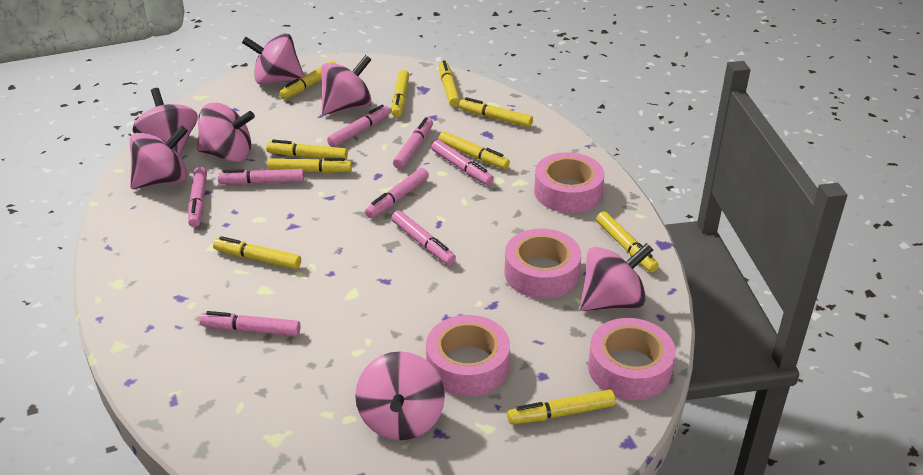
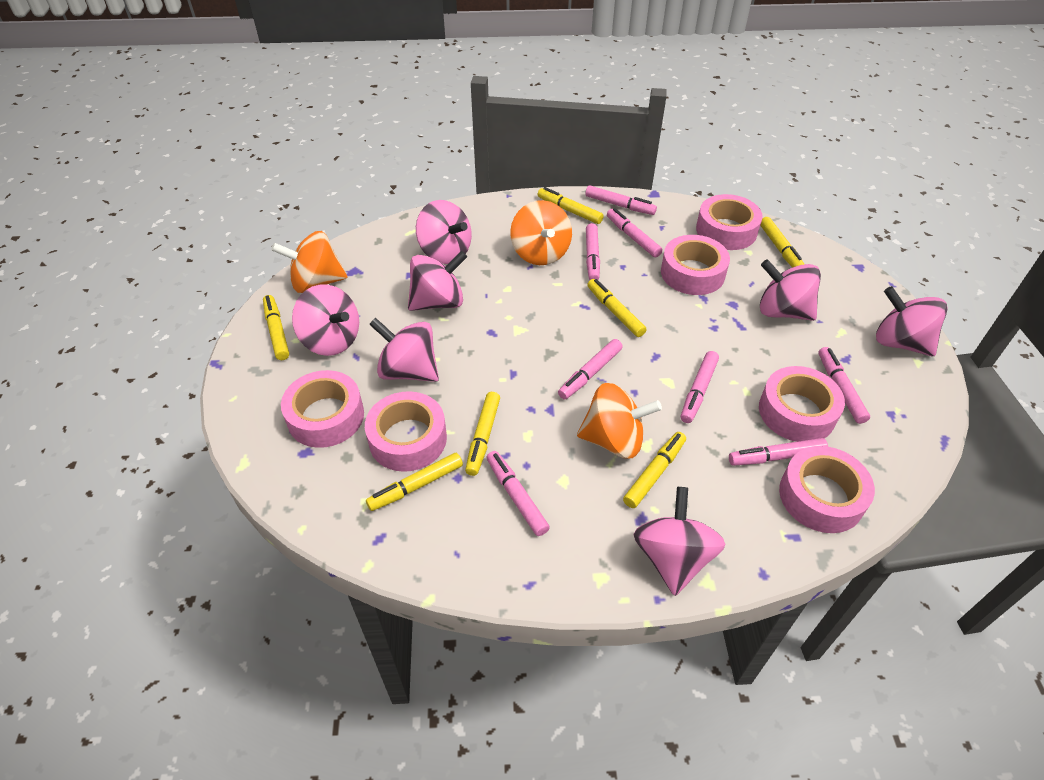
orange spinning top: 0 -> 3
pink tape: 4 -> 6
yellow marker: 10 -> 7

